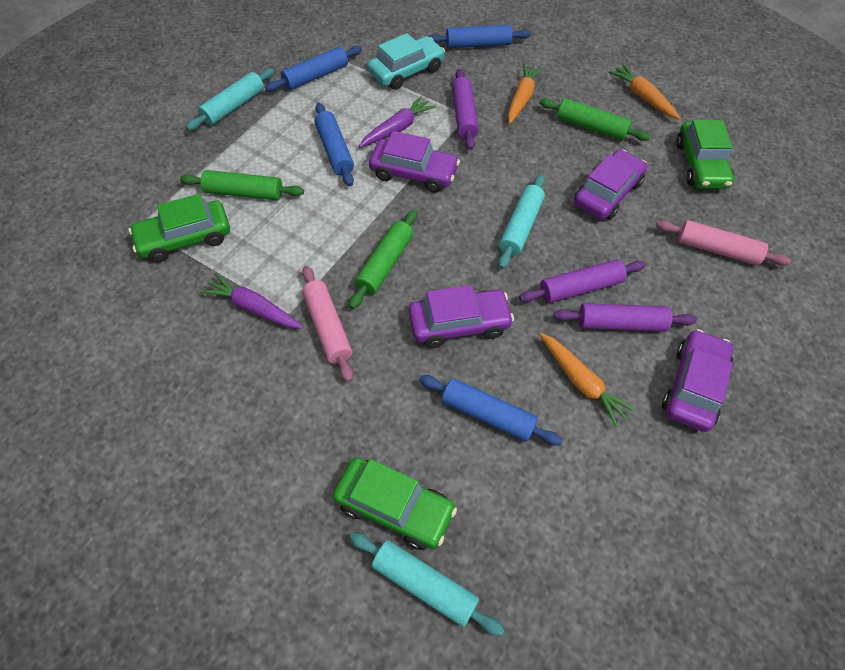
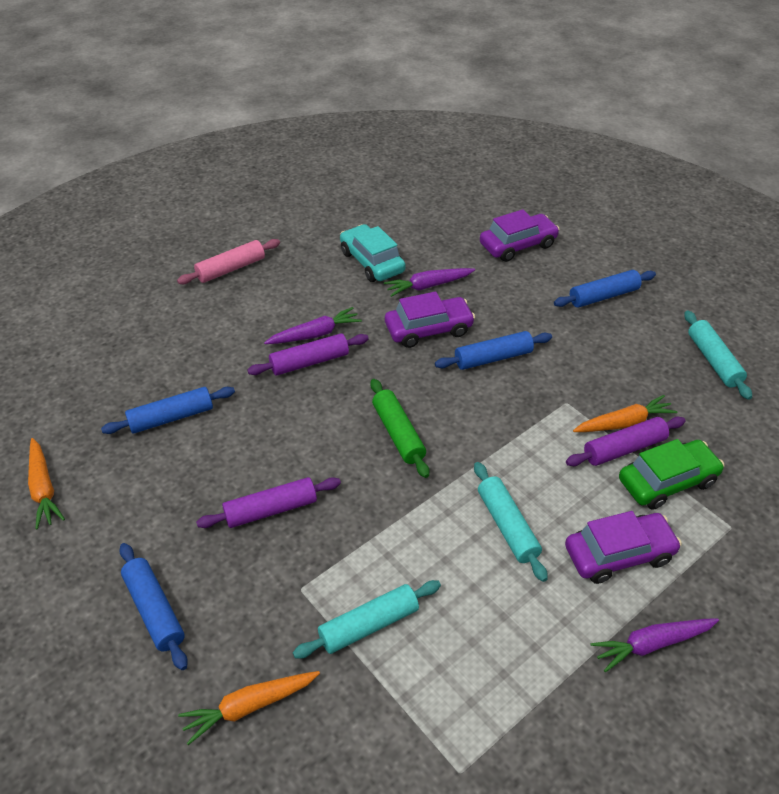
green car: 3 -> 1
green rolling pin: 3 -> 1
pink rolling pin: 2 -> 1
purple car: 4 -> 3
purple carrot: 2 -> 3

